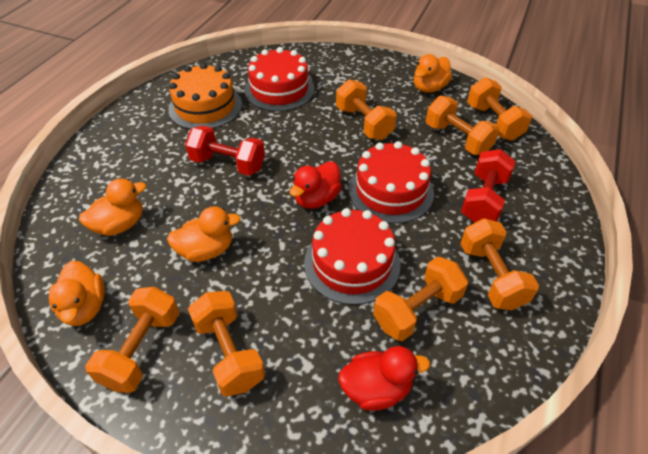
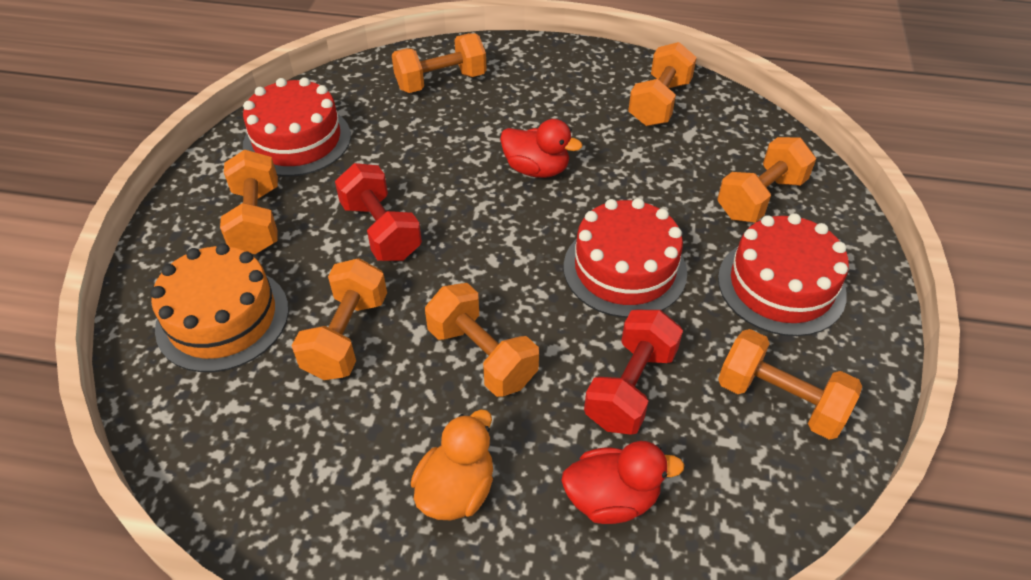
orange duck: 4 -> 1

